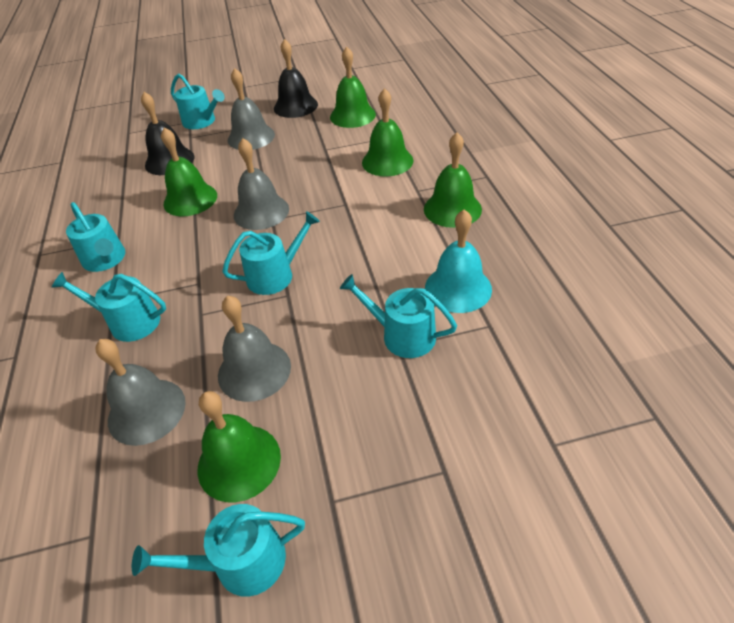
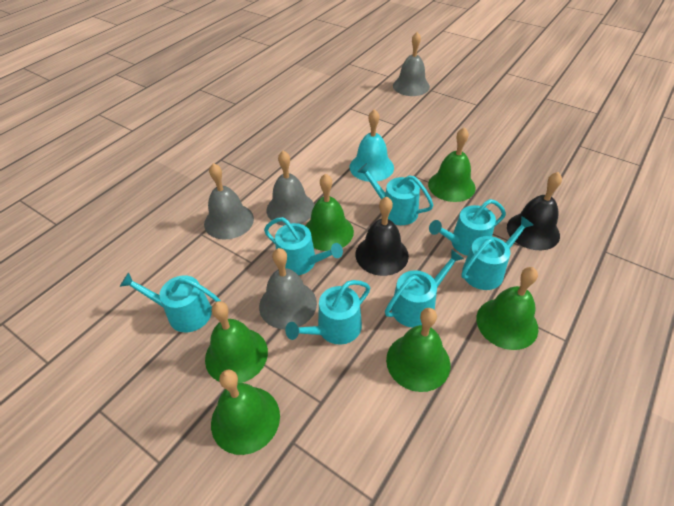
green bell: 5 -> 6
turquoise watering can: 6 -> 7

